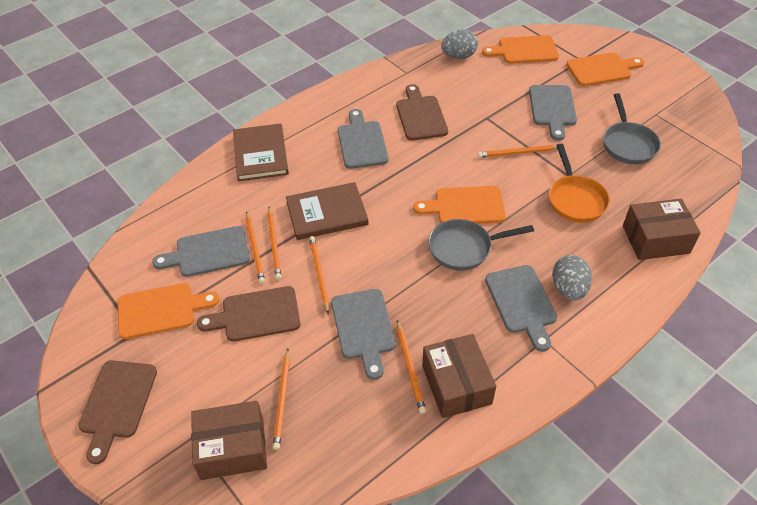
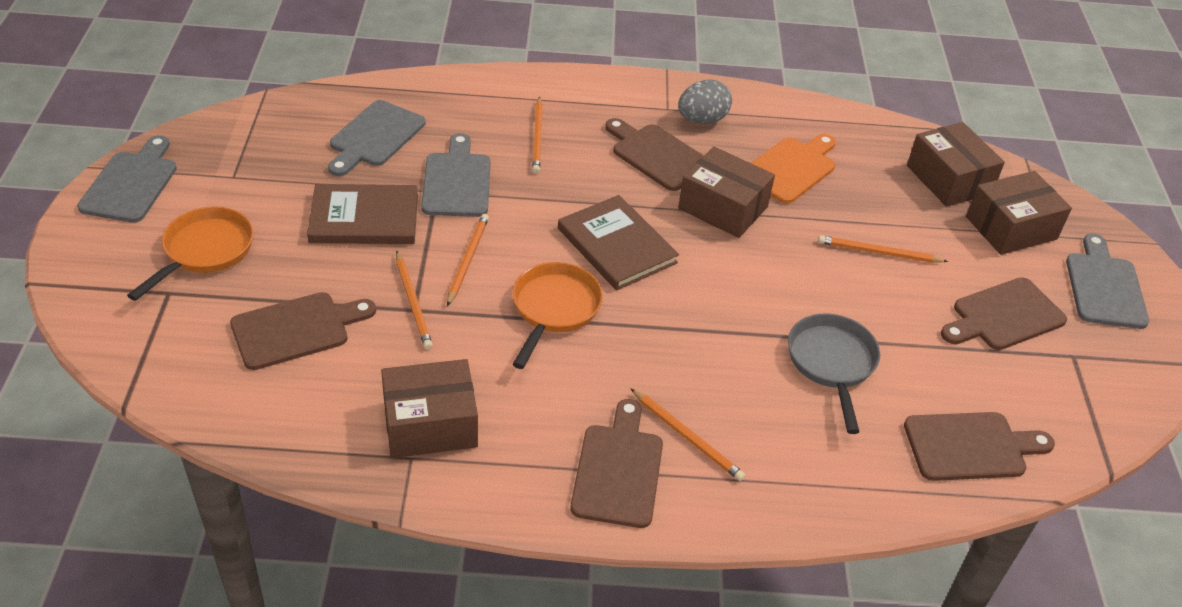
brown box: 3 -> 4
brown cutting board: 3 -> 5
grey cutting board: 5 -> 4
grey egg: 2 -> 1
grey pan: 2 -> 1
orange cutting board: 4 -> 1
orange pan: 1 -> 2
orange pencil: 6 -> 5

